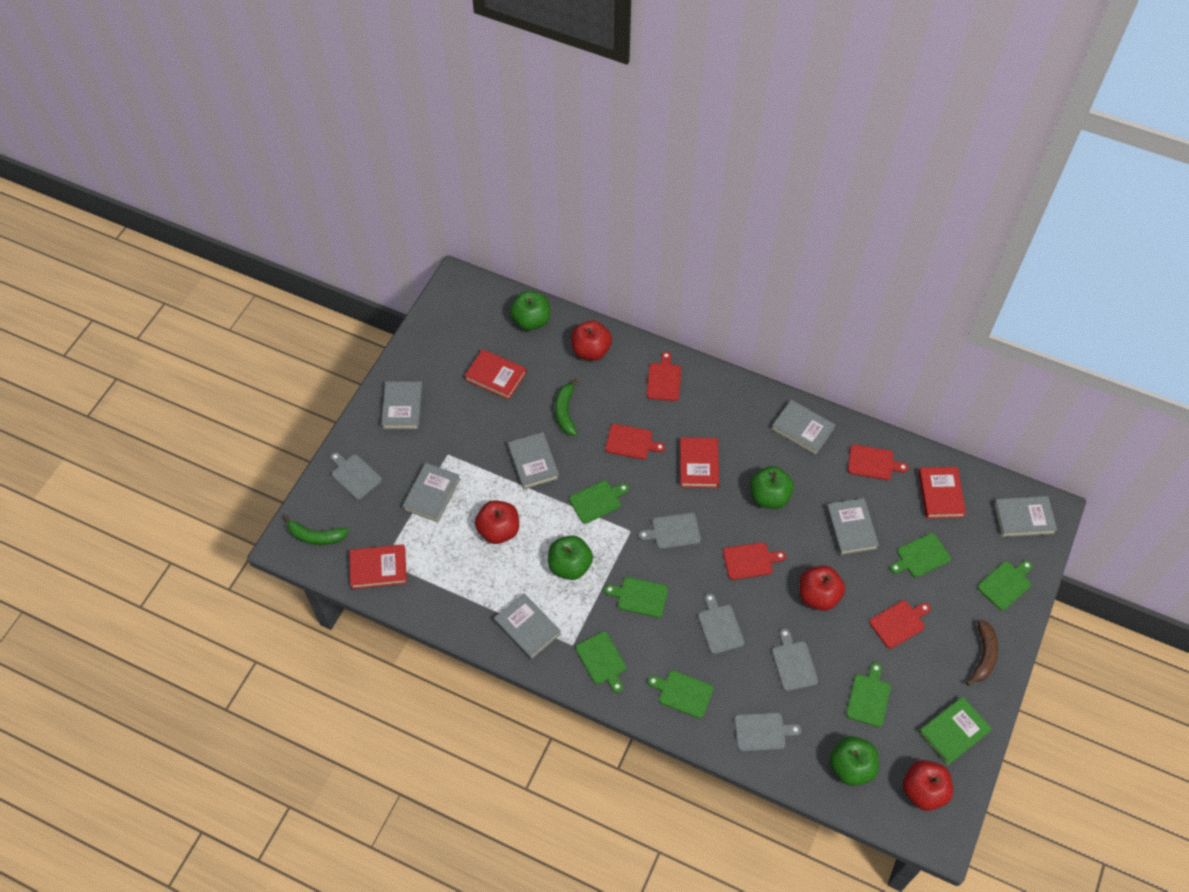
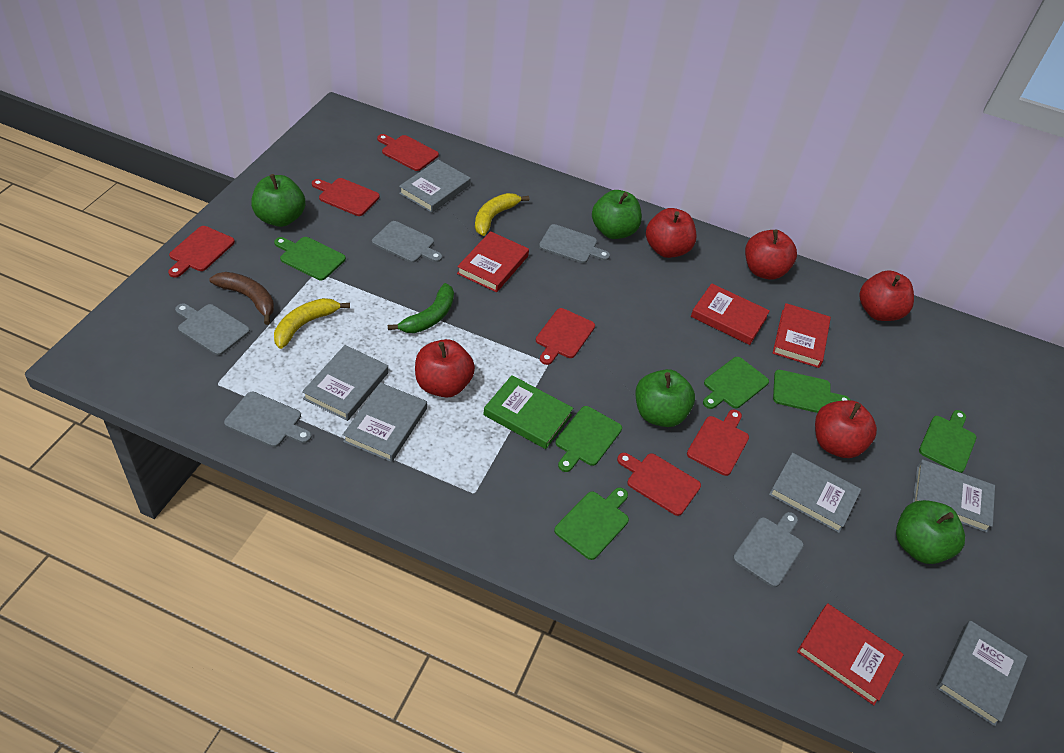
green banana: 2 -> 1
green cutting board: 7 -> 6
grey book: 7 -> 6
red apple: 4 -> 5
red cutting board: 5 -> 6
yellow banana: 0 -> 2

